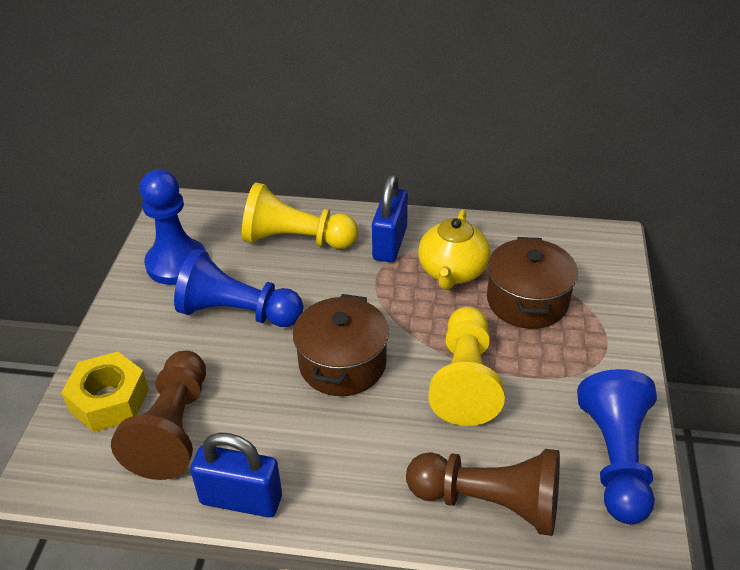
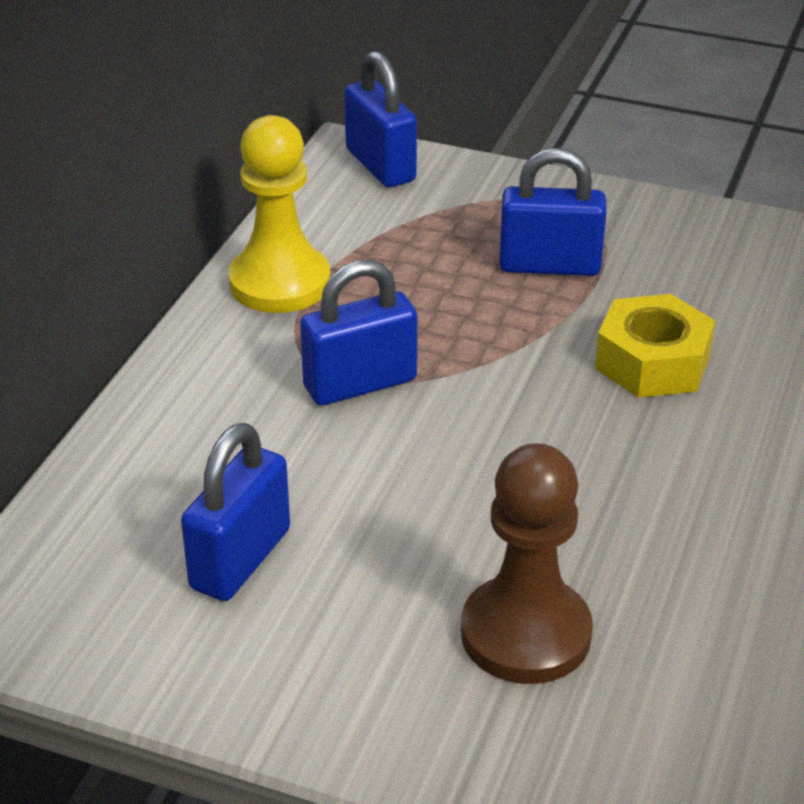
blue padlock: 2 -> 4
blue pawn: 3 -> 0
brown pawn: 2 -> 1
brown pot: 2 -> 0
yellow pawn: 2 -> 1
yellow teapot: 1 -> 0

